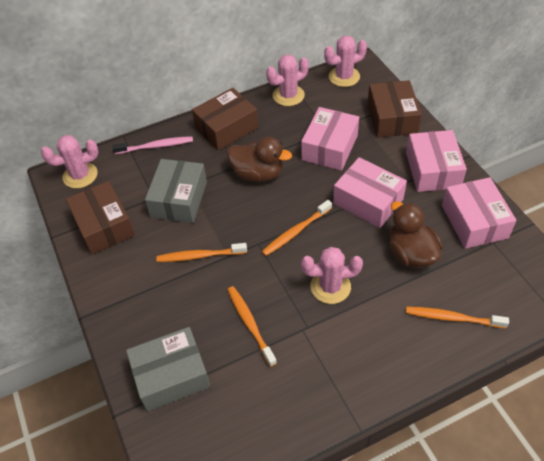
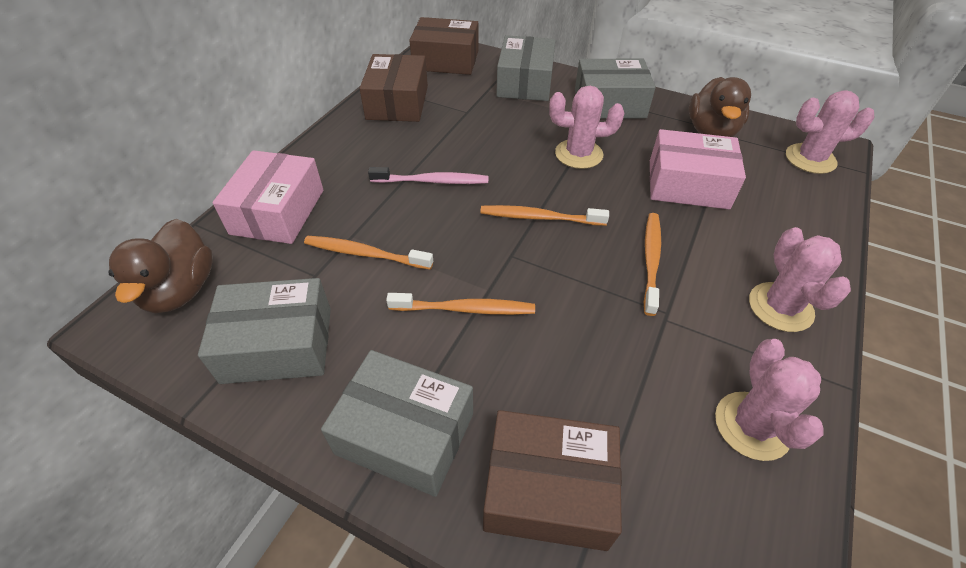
grey box: 2 -> 4
pink box: 4 -> 2

